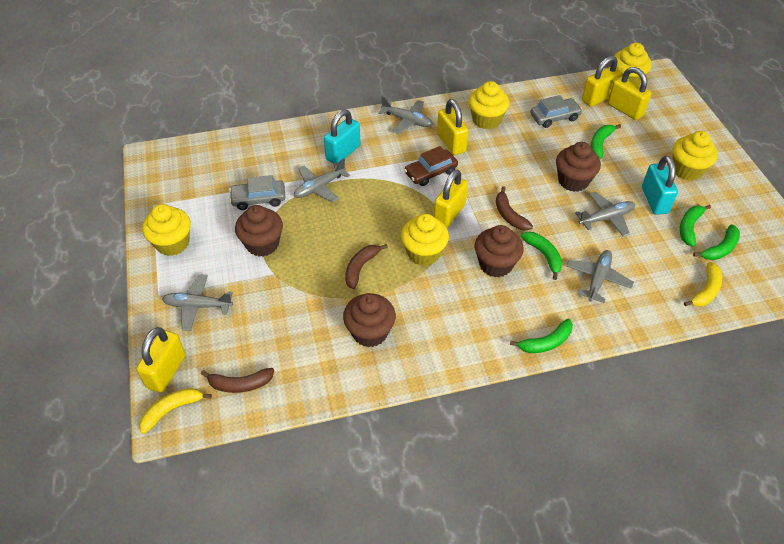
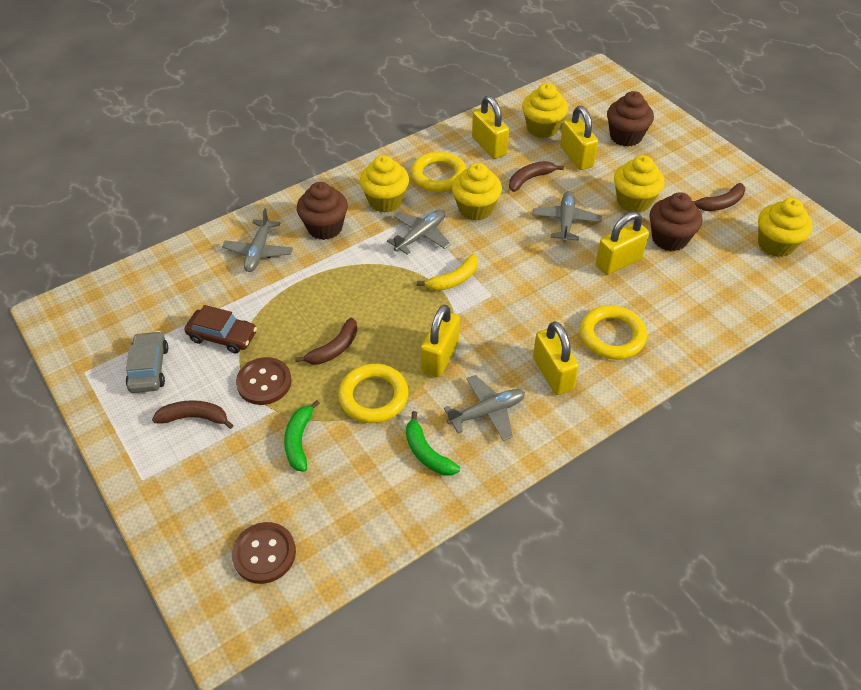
brown banana: 3 -> 4
brown button: 0 -> 2
brown cupcake: 4 -> 3
green banana: 5 -> 2
grey car: 2 -> 1
grey plane: 5 -> 4
turquoise padlock: 2 -> 0
yellow banana: 2 -> 1
yellow ring: 0 -> 3

